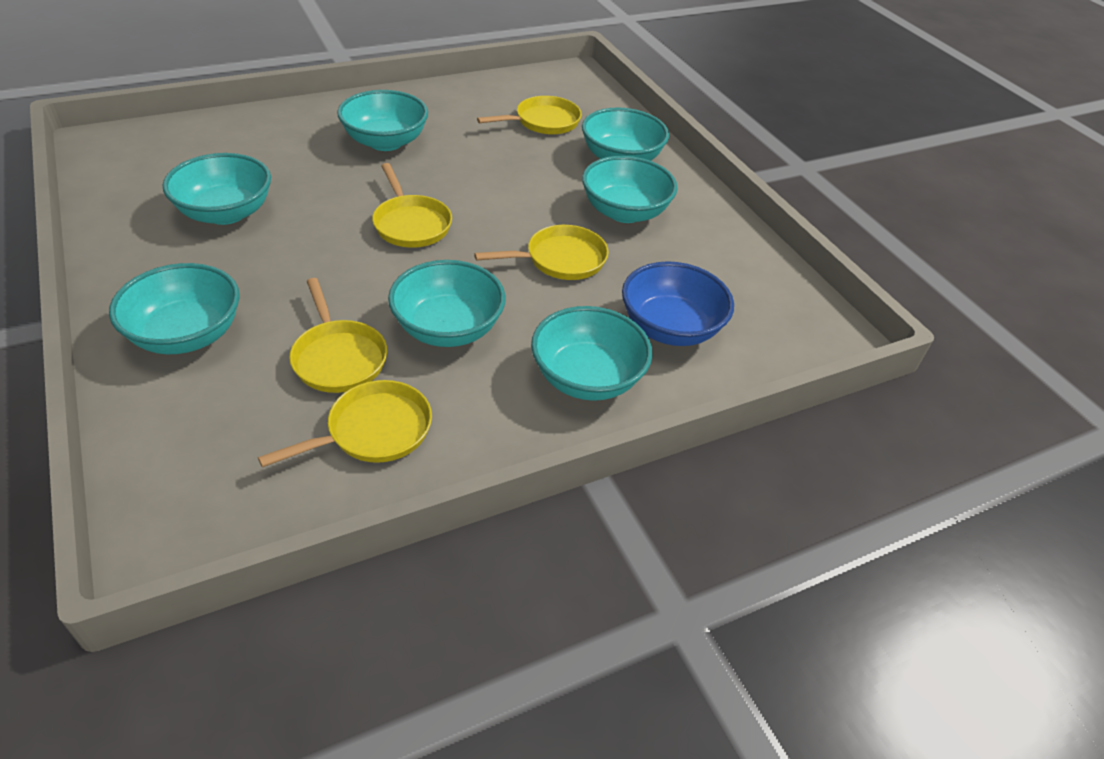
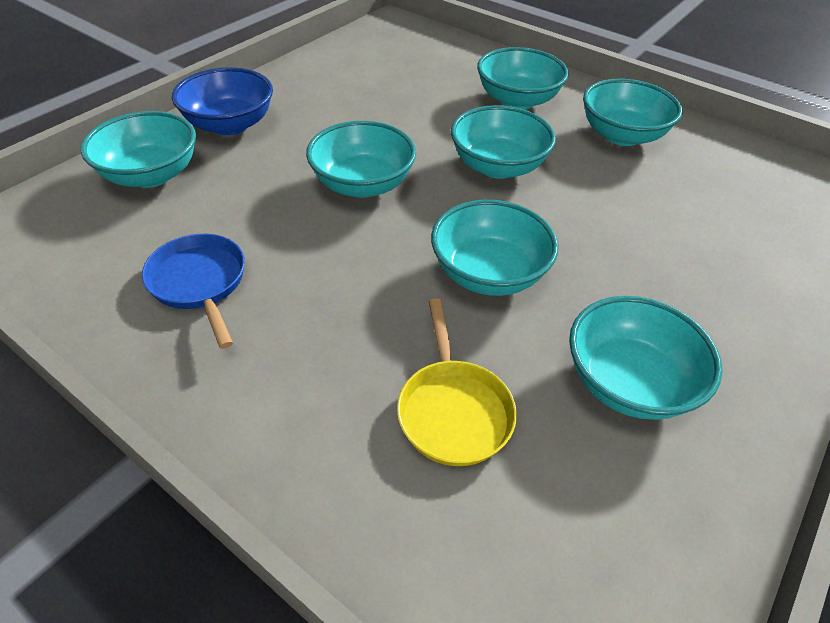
blue pan: 0 -> 1
yellow pan: 5 -> 1

